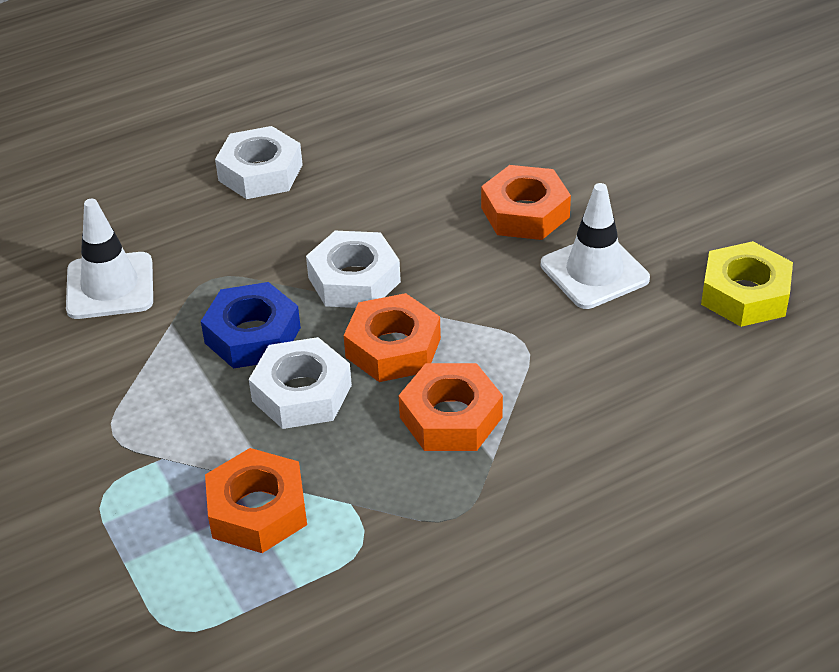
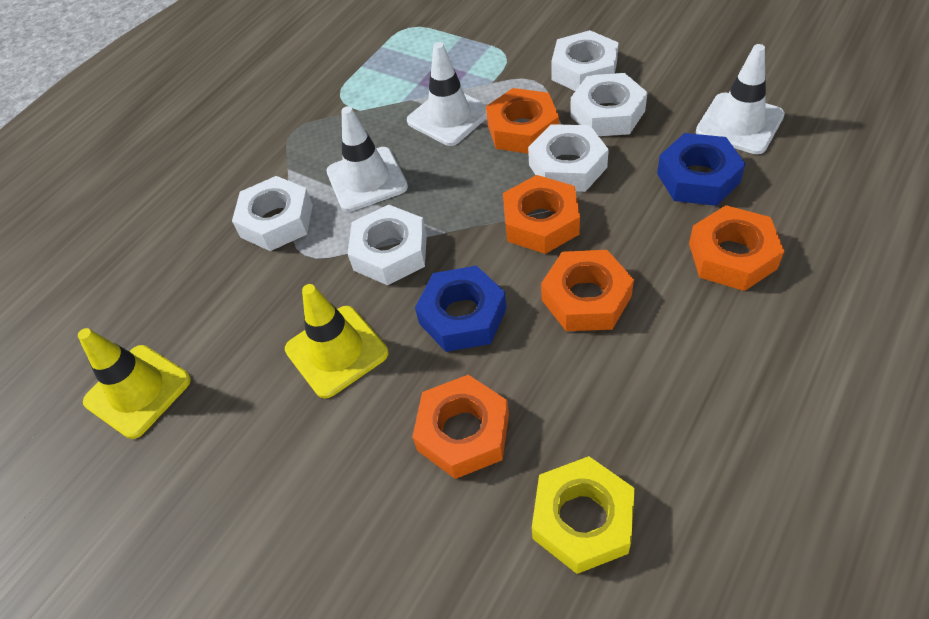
blue nut: 1 -> 2
orange nut: 4 -> 5
white nut: 3 -> 5
white traffic cone: 2 -> 3
yellow traffic cone: 0 -> 2

